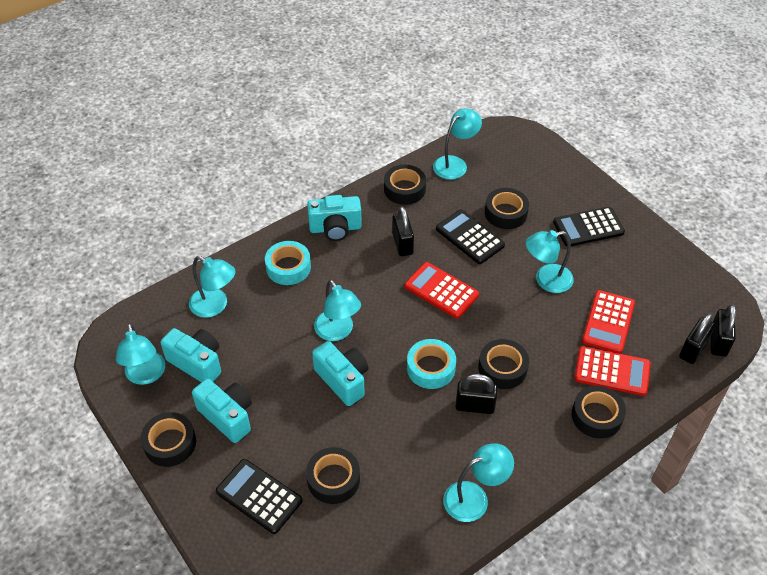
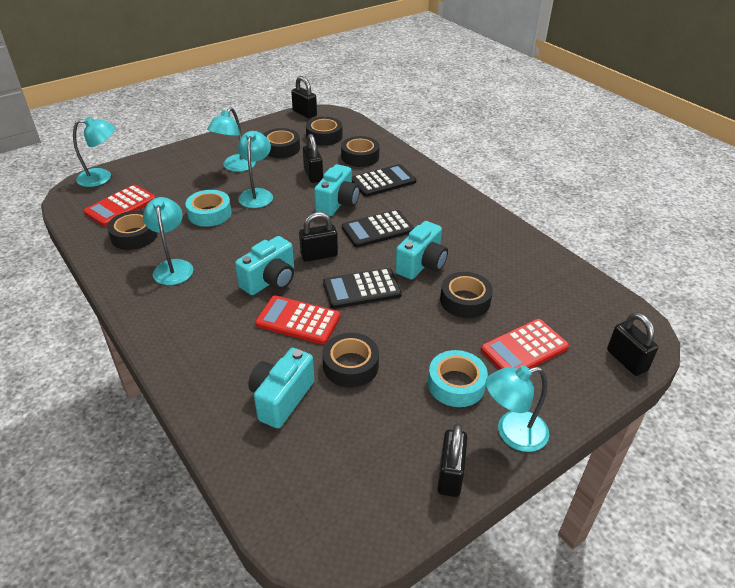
black padlock: 4 -> 5
turquoise lamp: 6 -> 5

